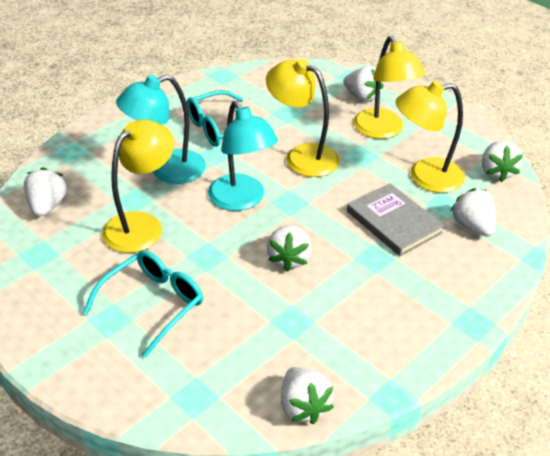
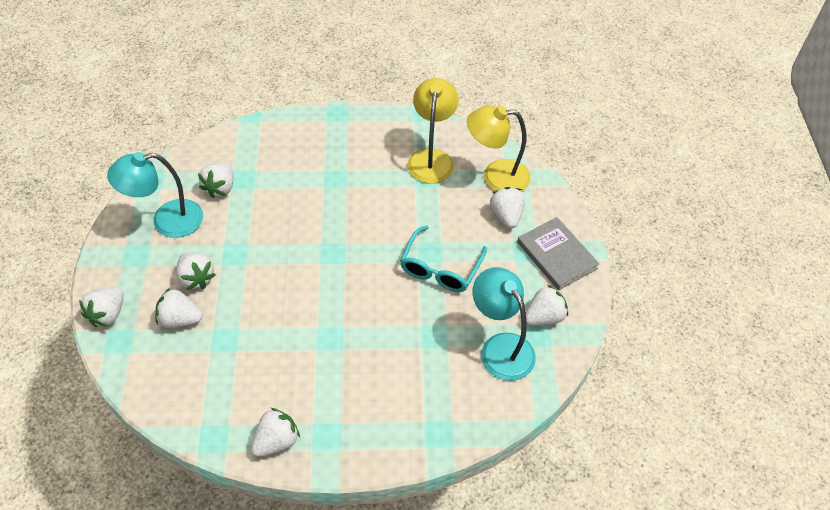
turquoise glasses: 2 -> 1
white strawberry: 6 -> 7
yellow lamp: 4 -> 2

